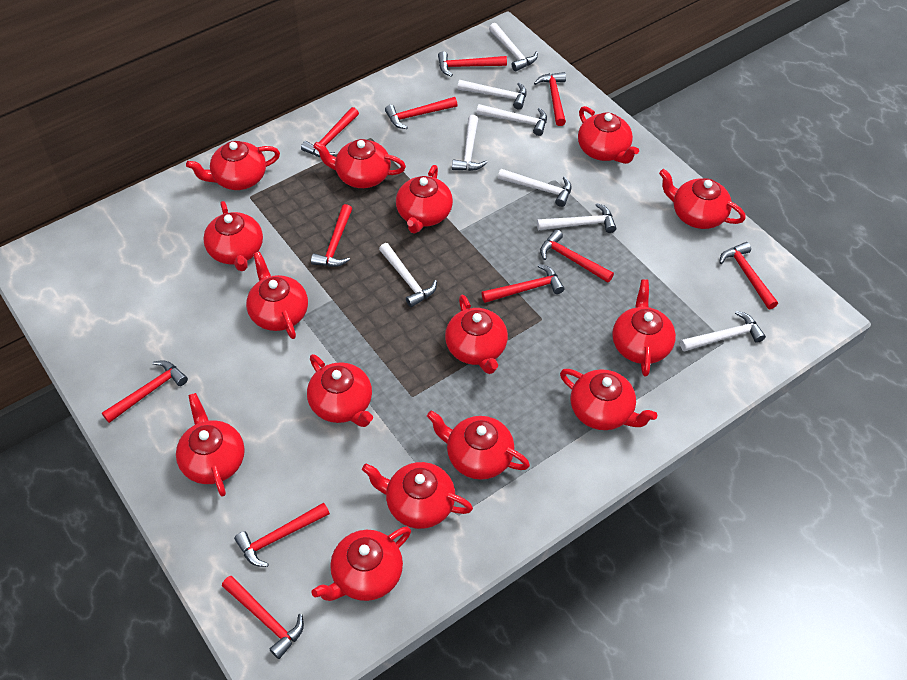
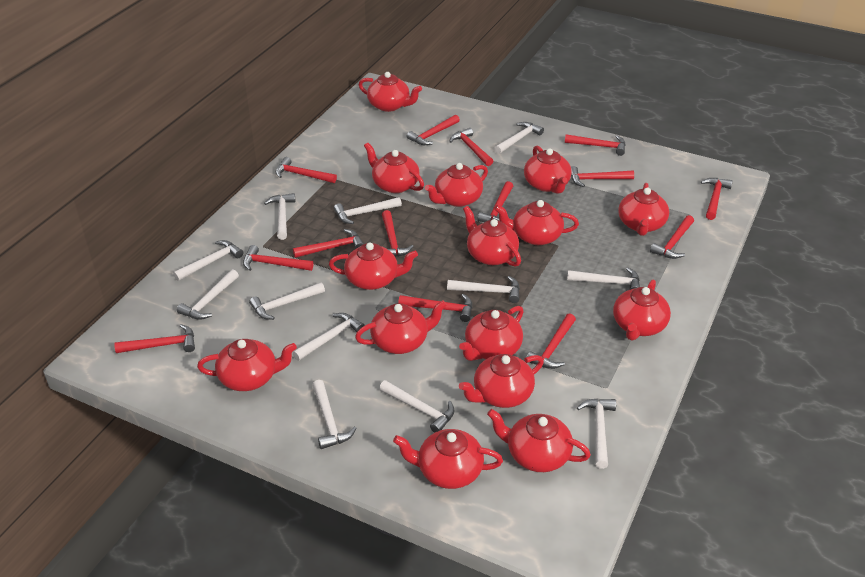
red hammer: 11 -> 14
white hammer: 8 -> 12

